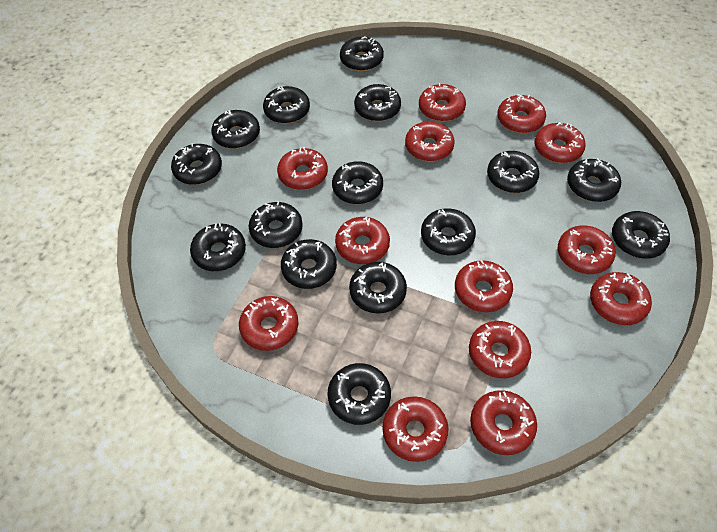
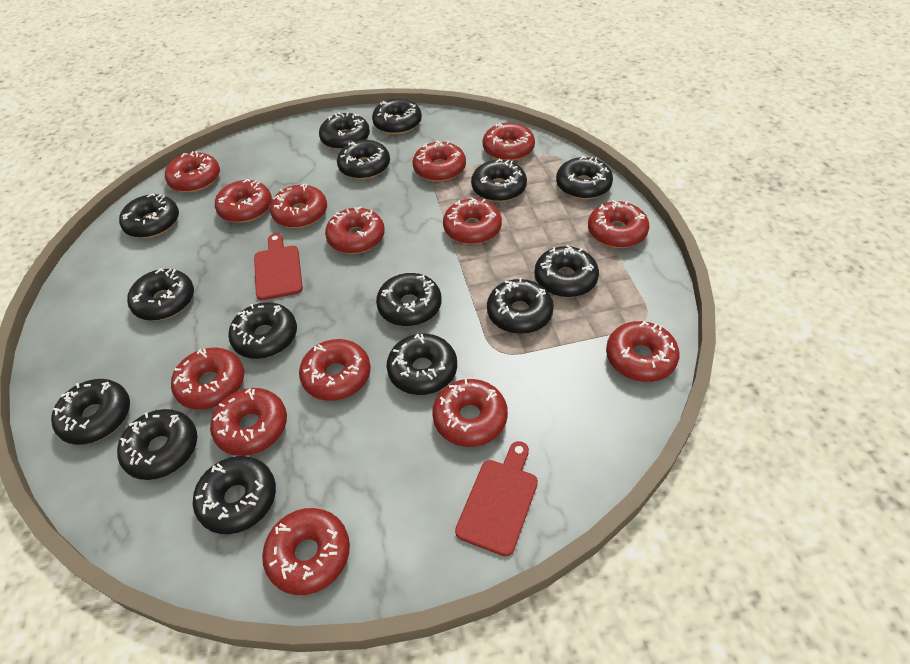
red cutting board: 0 -> 2
red donut: 13 -> 14

